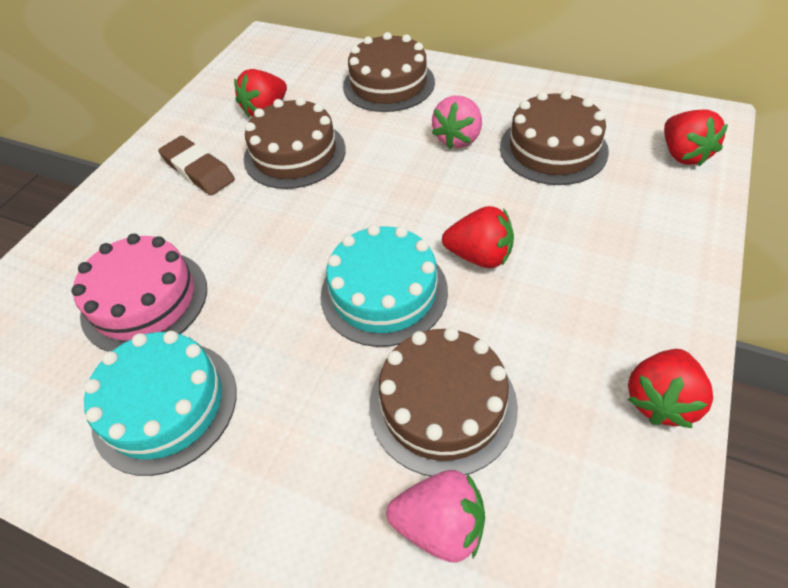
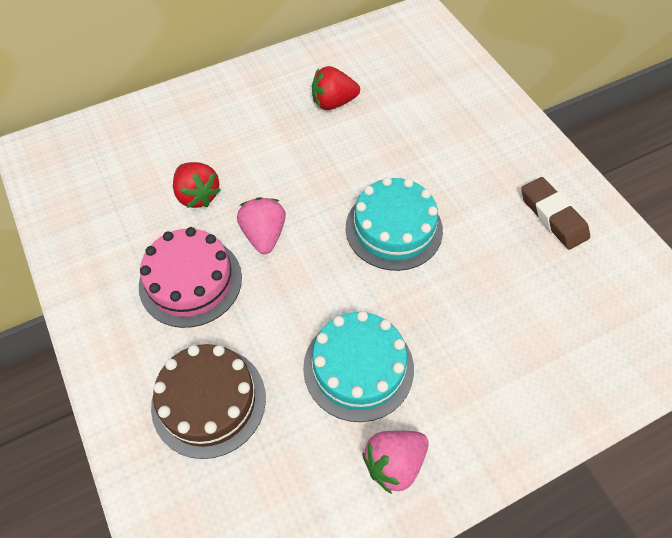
brown cake: 4 -> 1
red strawberry: 4 -> 2

